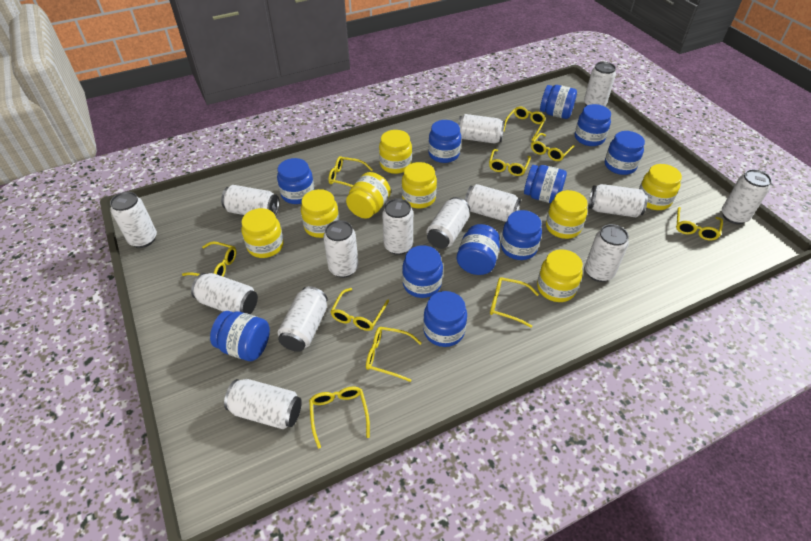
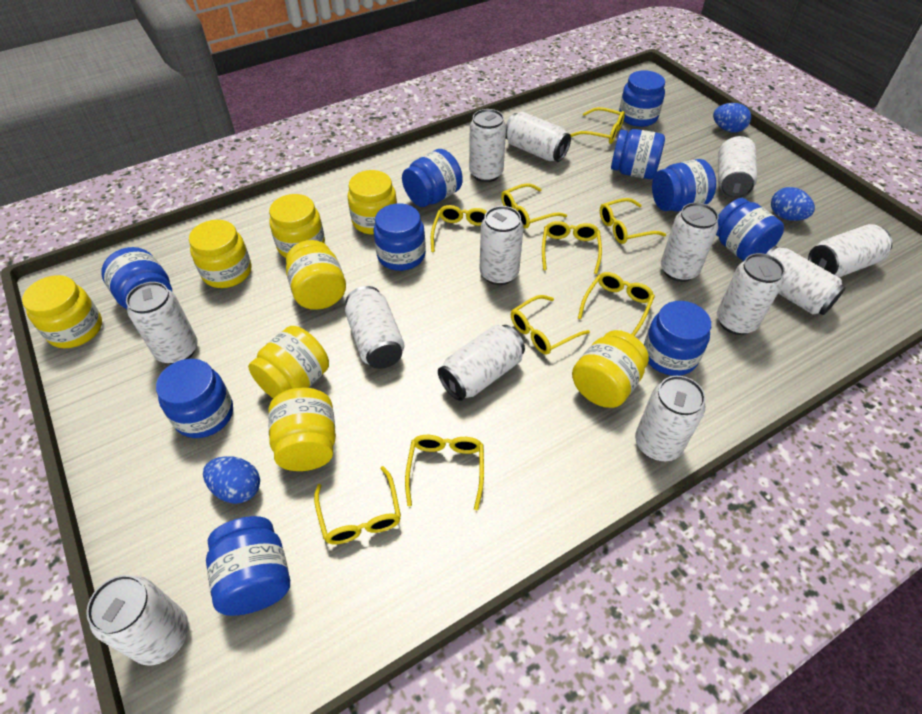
blue egg: 0 -> 3
blue jar: 11 -> 10
white can: 14 -> 13
yellow glasses: 10 -> 9

